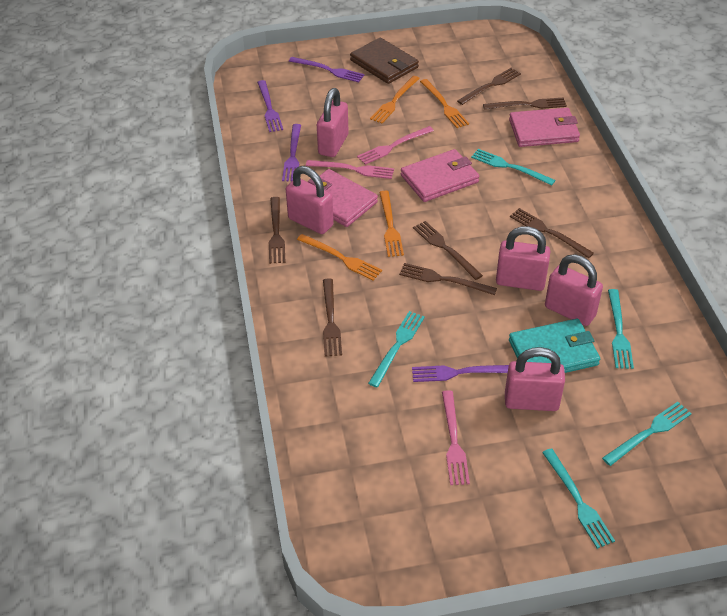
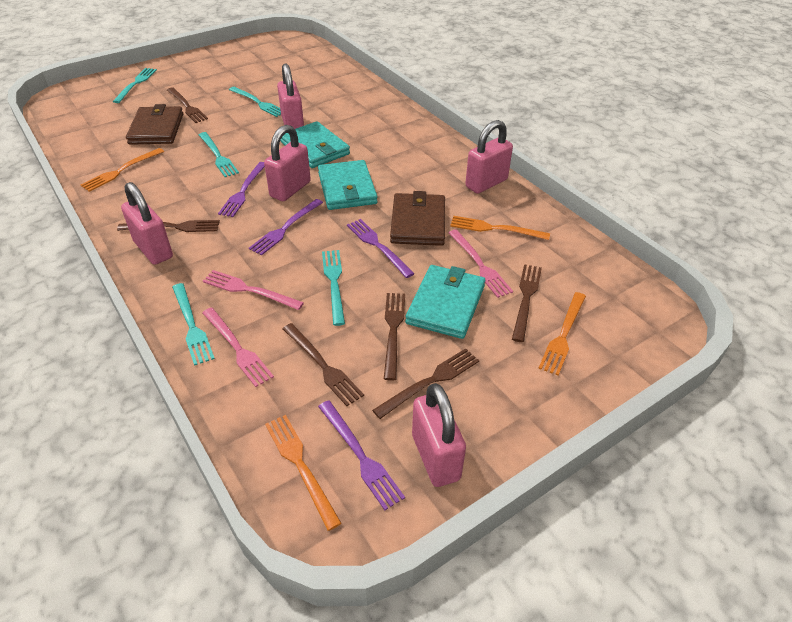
brown fork: 7 -> 6
brown wallet: 1 -> 2
pink wallet: 3 -> 0
turquoise wallet: 1 -> 3

